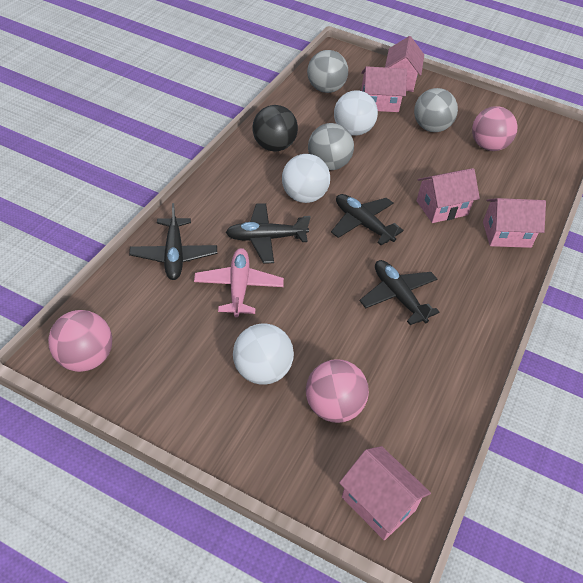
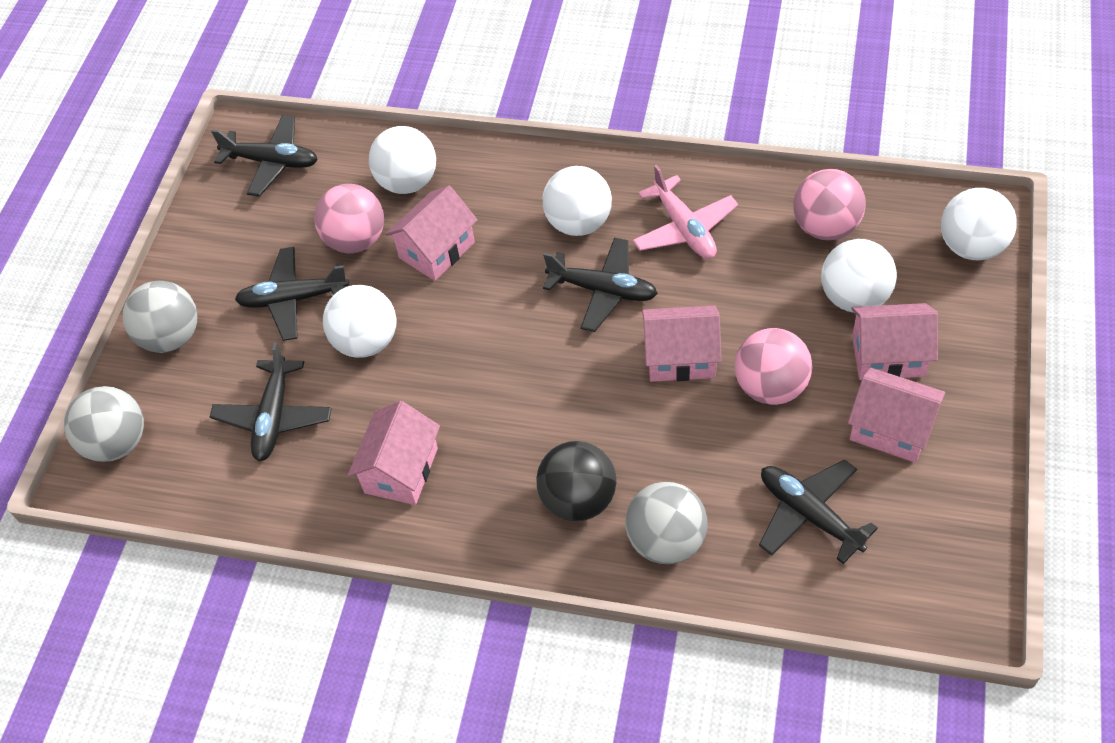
black plane: 4 -> 5
white ball: 3 -> 5

